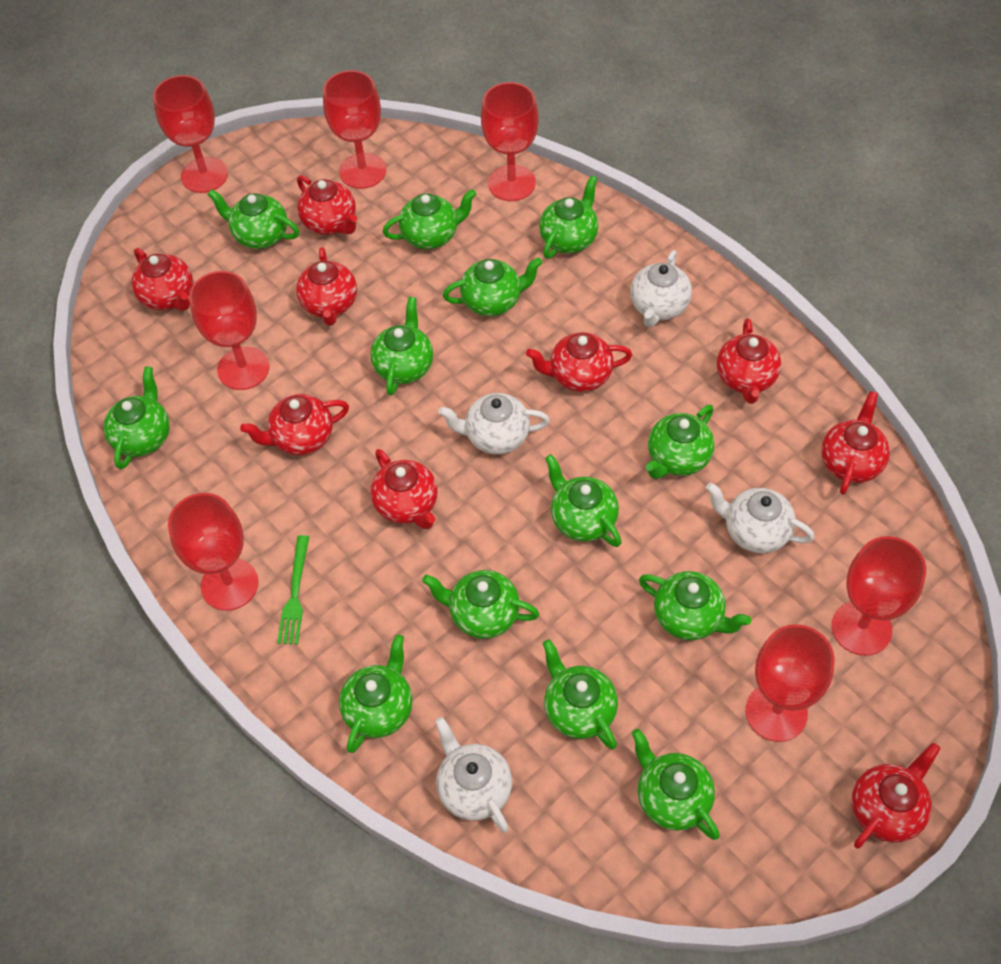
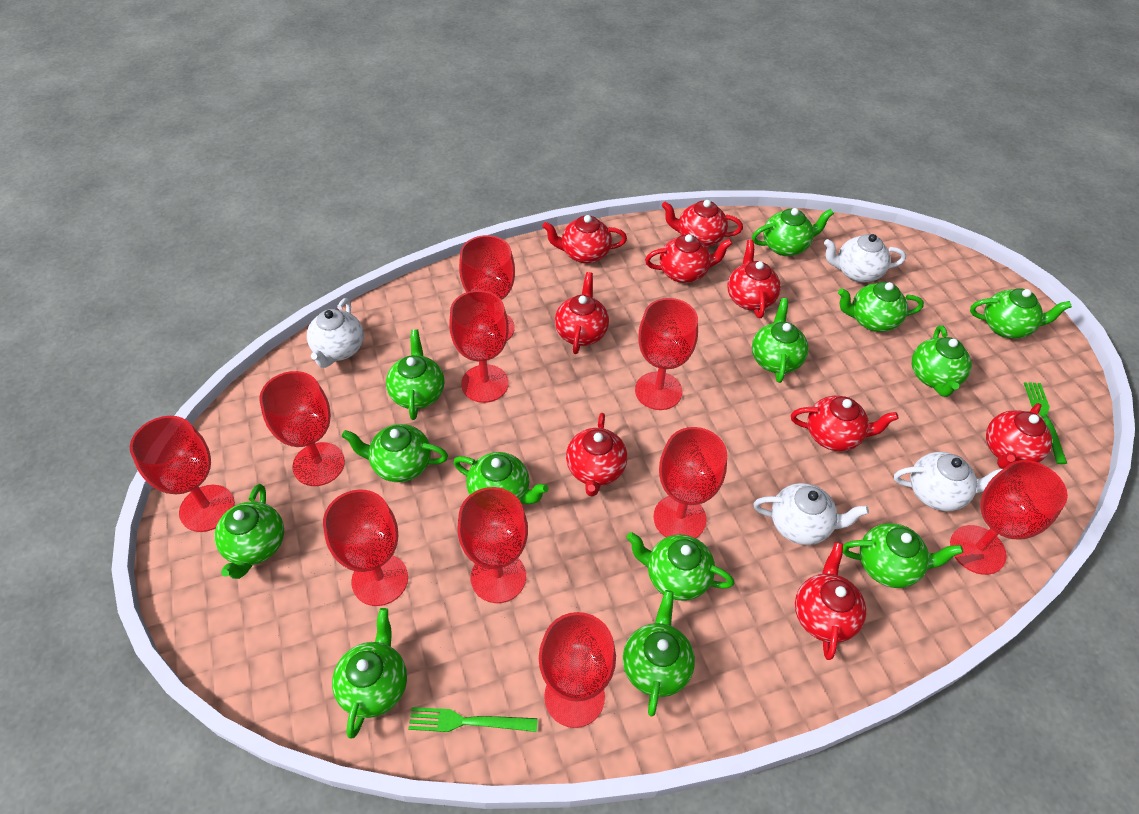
green fork: 1 -> 2
red goblet: 7 -> 10

